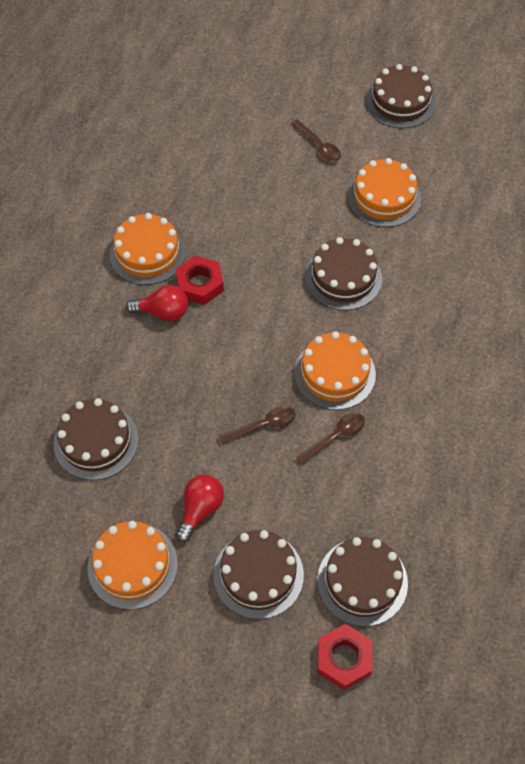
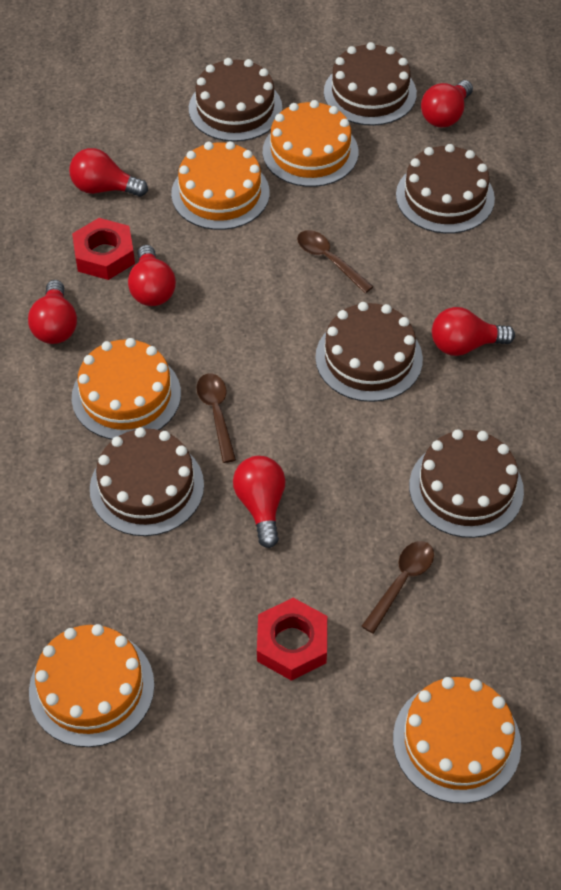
brown cake: 5 -> 6
orange cake: 4 -> 5
red light bulb: 2 -> 6

